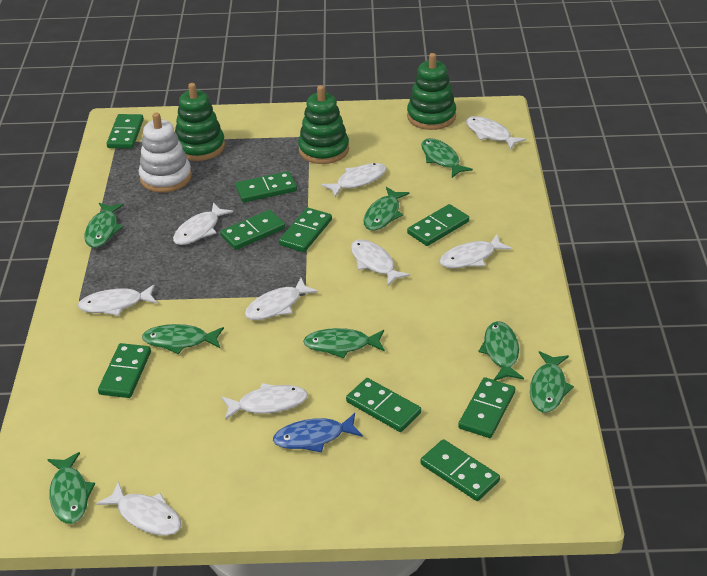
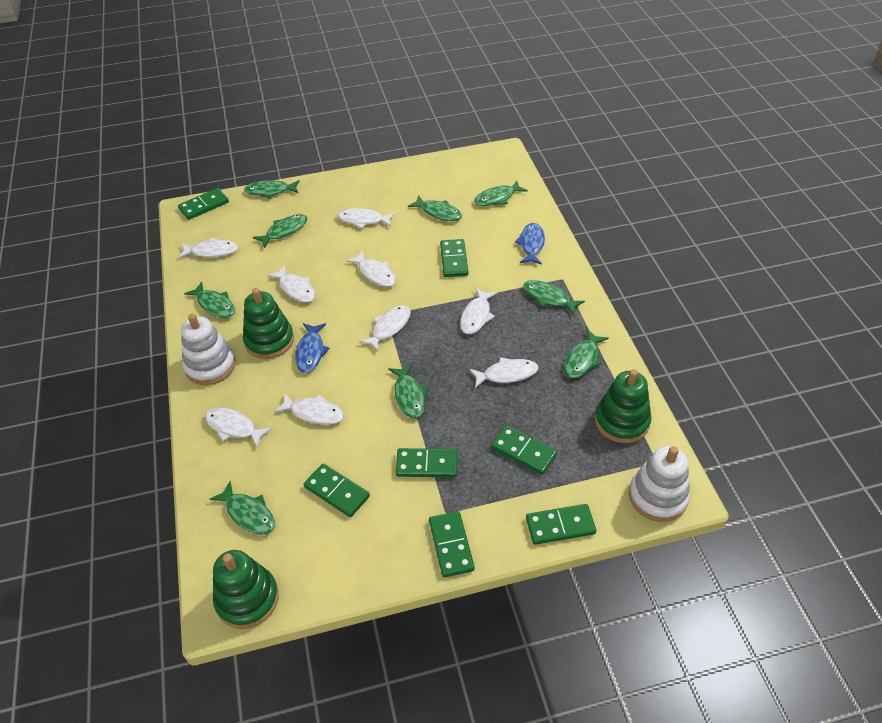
blue fish: 1 -> 2
green domino: 9 -> 7
green fish: 8 -> 9
white stacking toy: 1 -> 2

